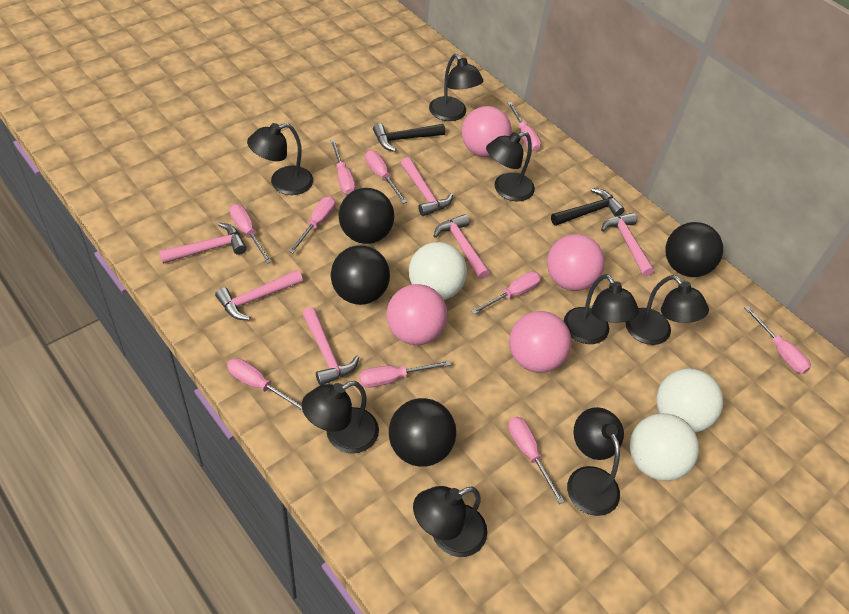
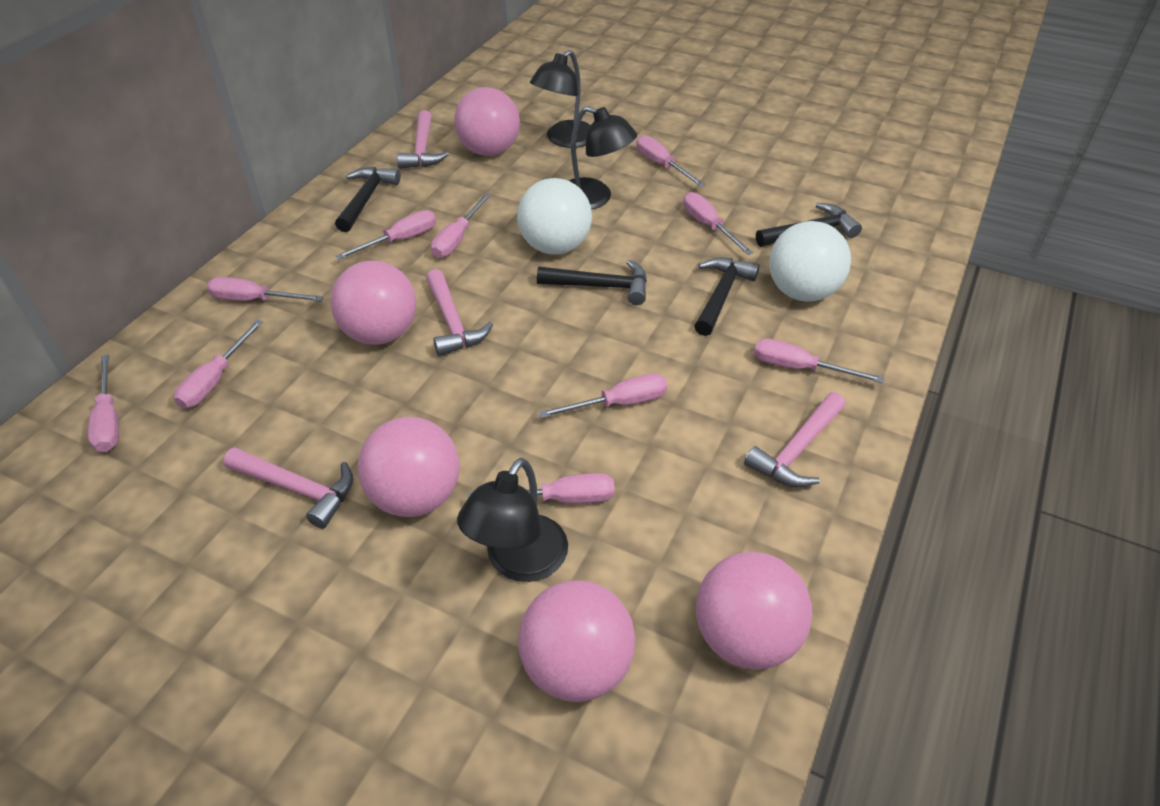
black ball: 4 -> 0
black hammer: 2 -> 4
black lamp: 8 -> 3
pink ball: 4 -> 5
pink hammer: 6 -> 4
white ball: 3 -> 2

